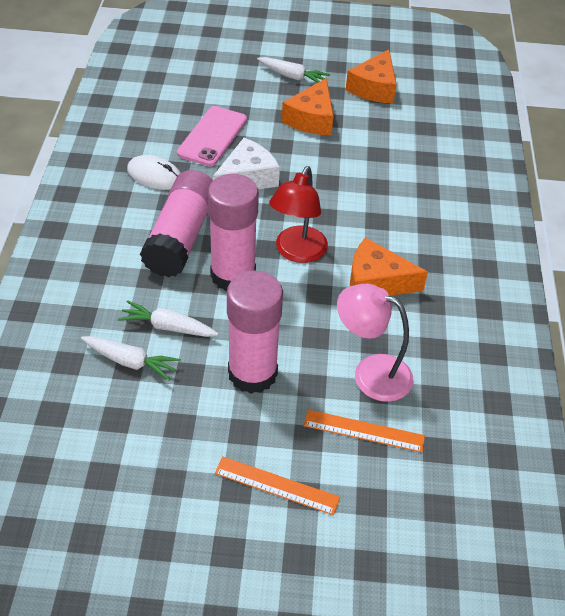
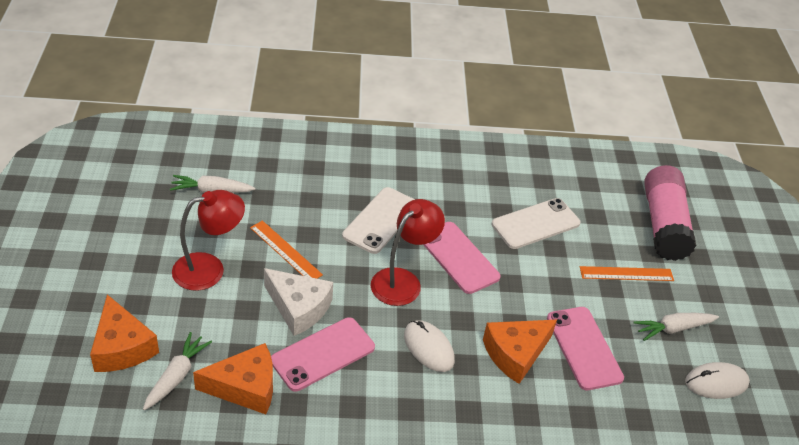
pink glue stick: 3 -> 1
pink lamp: 1 -> 0
pink phone: 1 -> 3
red lamp: 1 -> 2
white mouse: 1 -> 2
white phone: 0 -> 2

